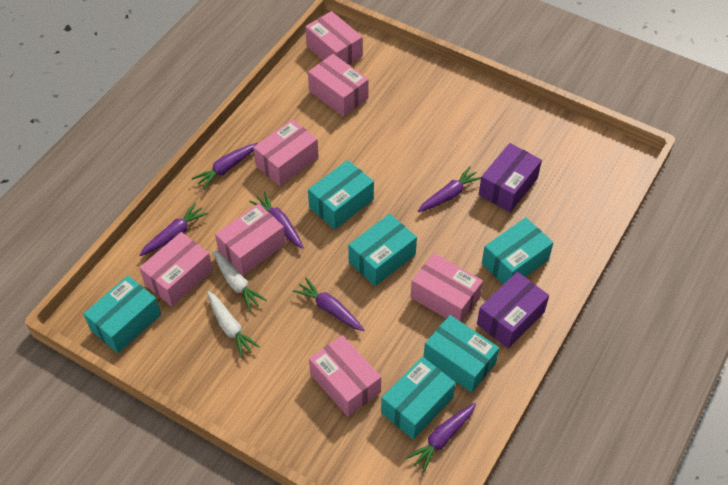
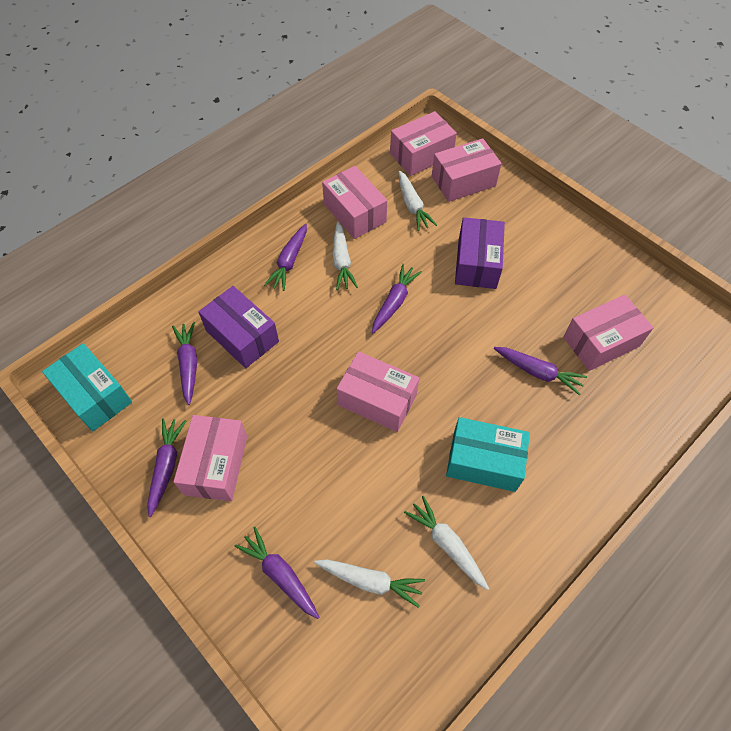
pink box: 7 -> 6
turquoise box: 6 -> 2
white carrot: 2 -> 4

